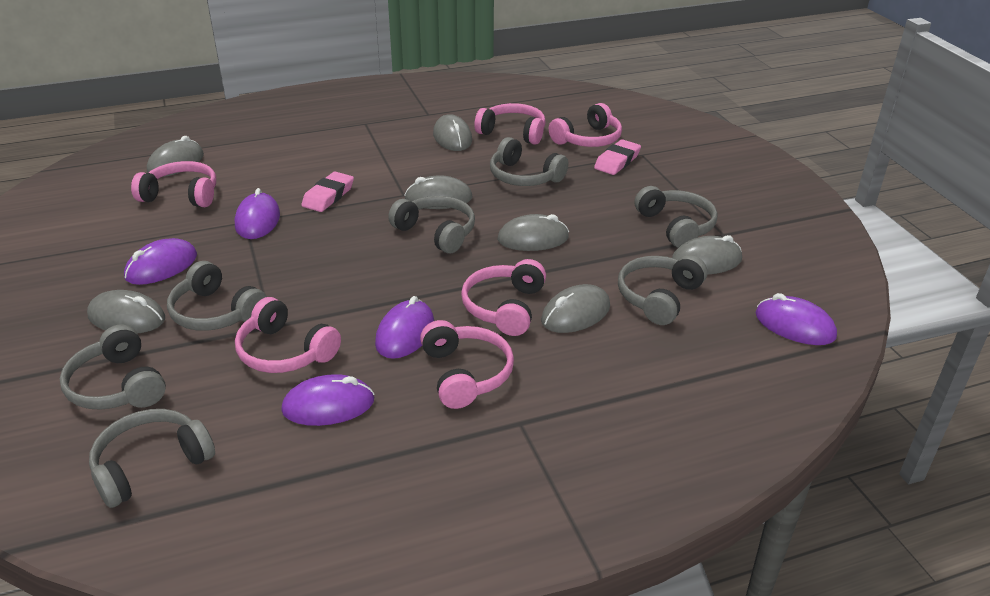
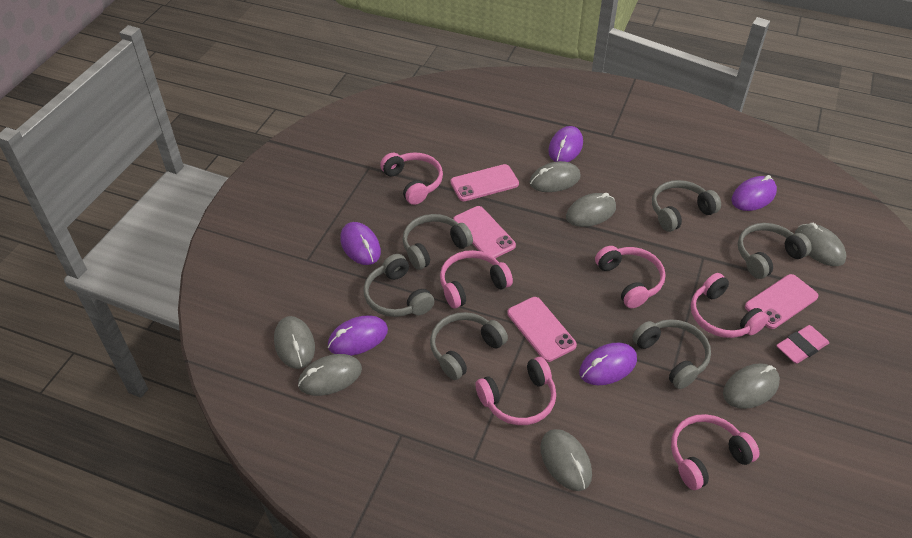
grey headphones: 7 -> 6
pink eraser: 2 -> 1
pink phone: 0 -> 4

